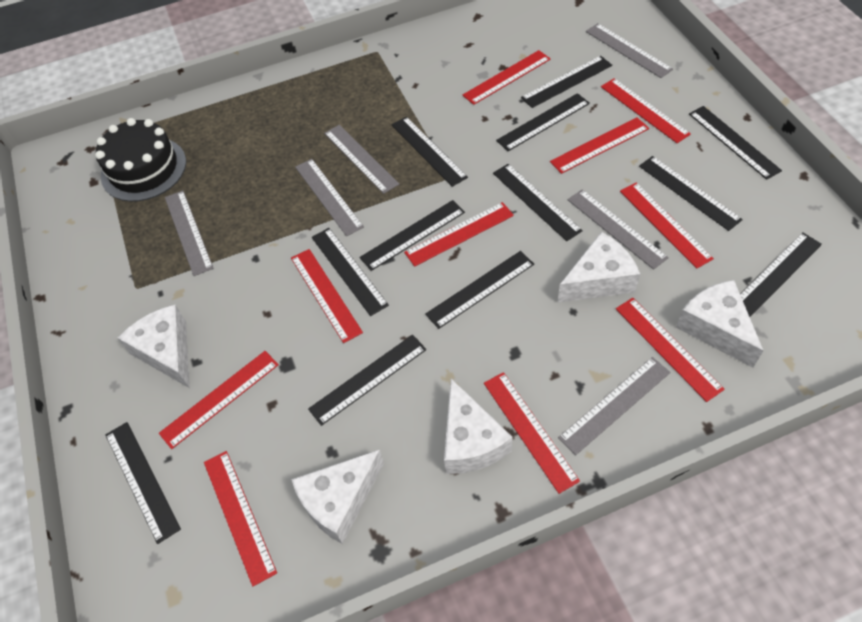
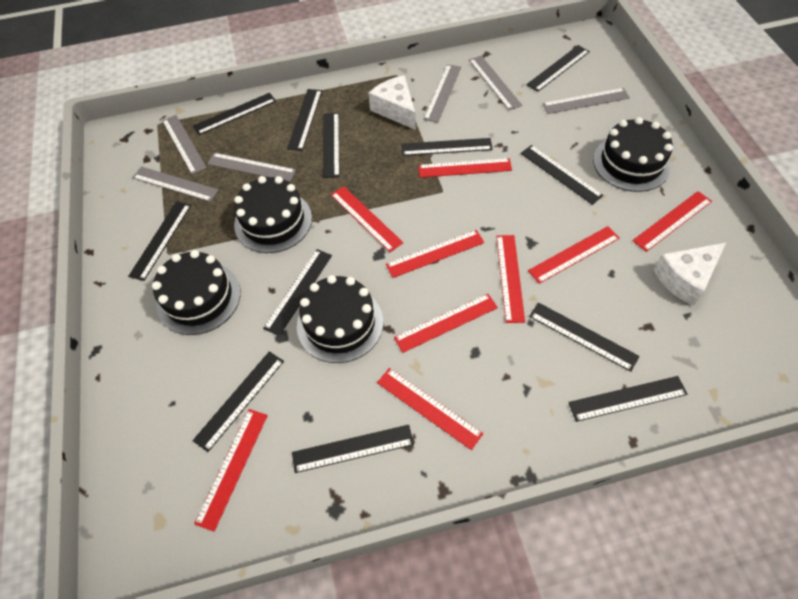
black cake: 1 -> 4
red ruler: 10 -> 9
white cheese: 5 -> 2

